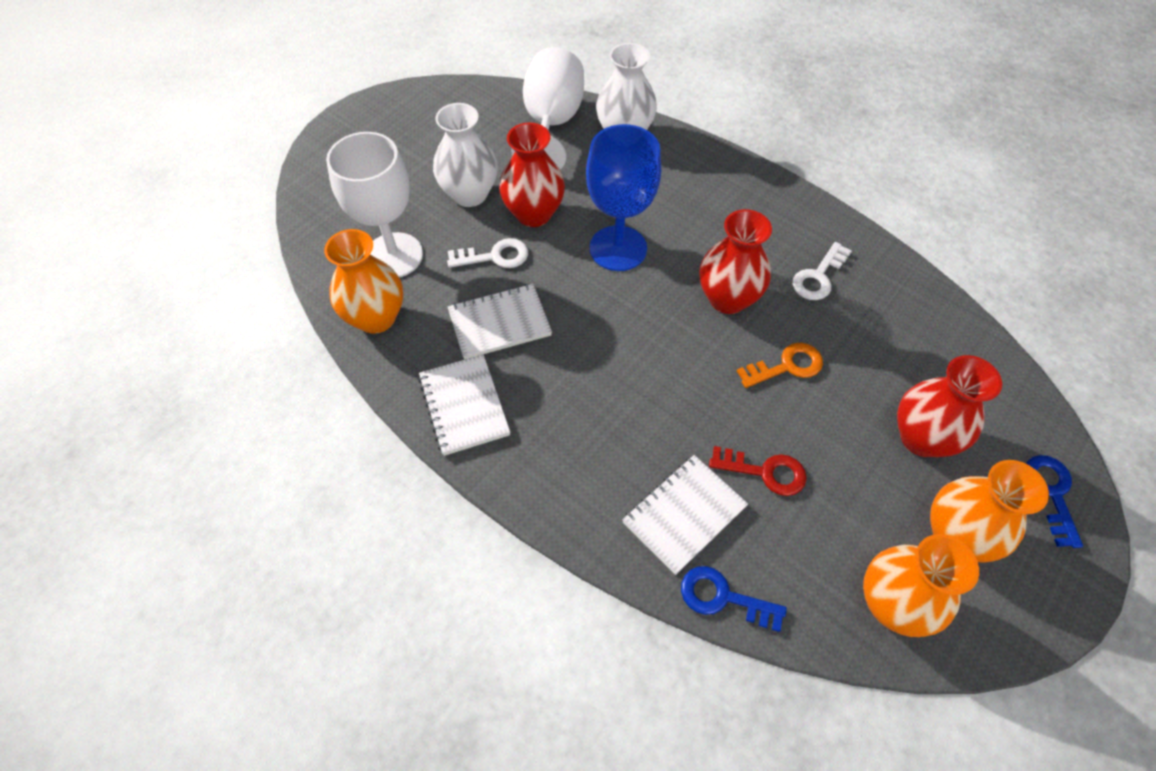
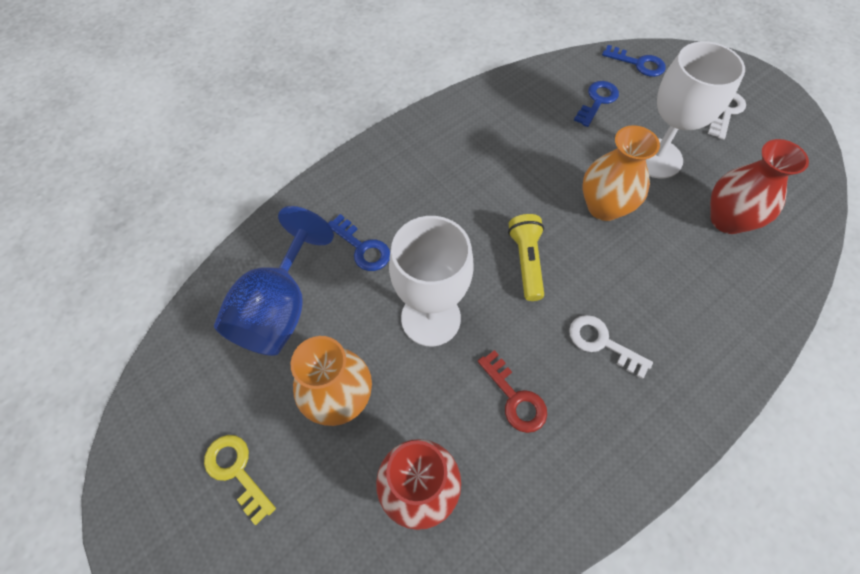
blue key: 2 -> 3
orange key: 1 -> 0
orange vase: 3 -> 2
red vase: 3 -> 2
white notebook: 3 -> 0
white vase: 2 -> 0
yellow flashlight: 0 -> 1
yellow key: 0 -> 1

